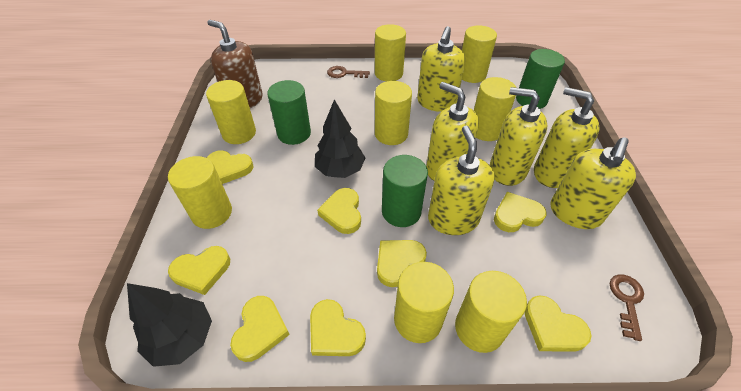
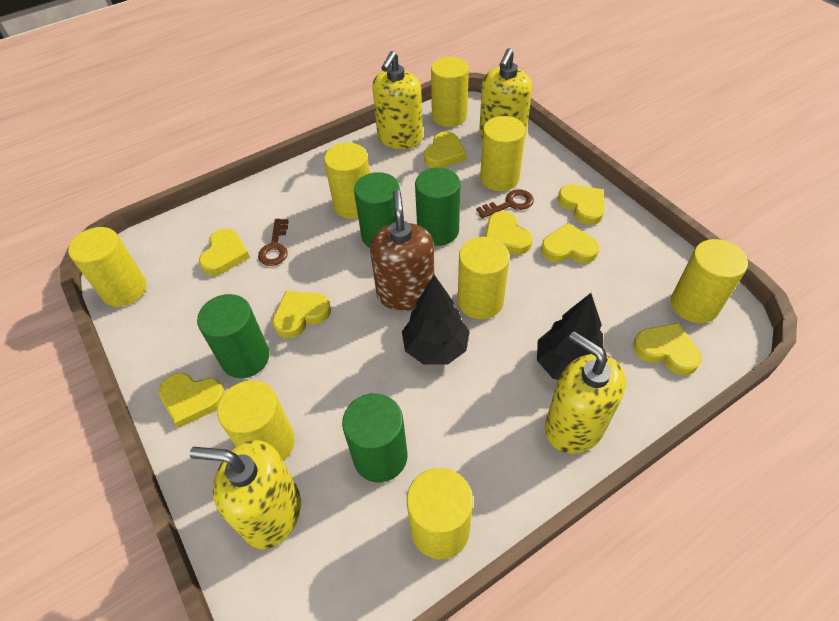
green cylinder: 3 -> 4
yellow soap dispenser: 6 -> 4

